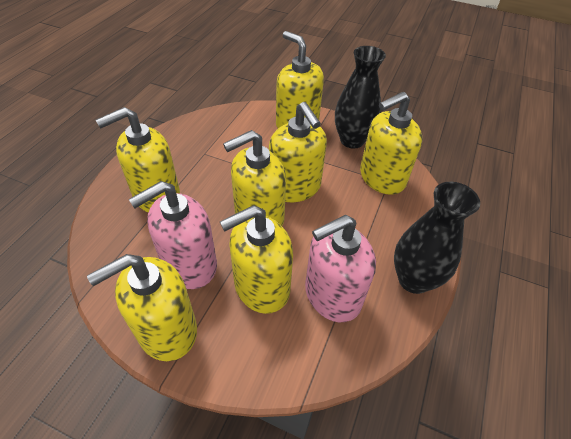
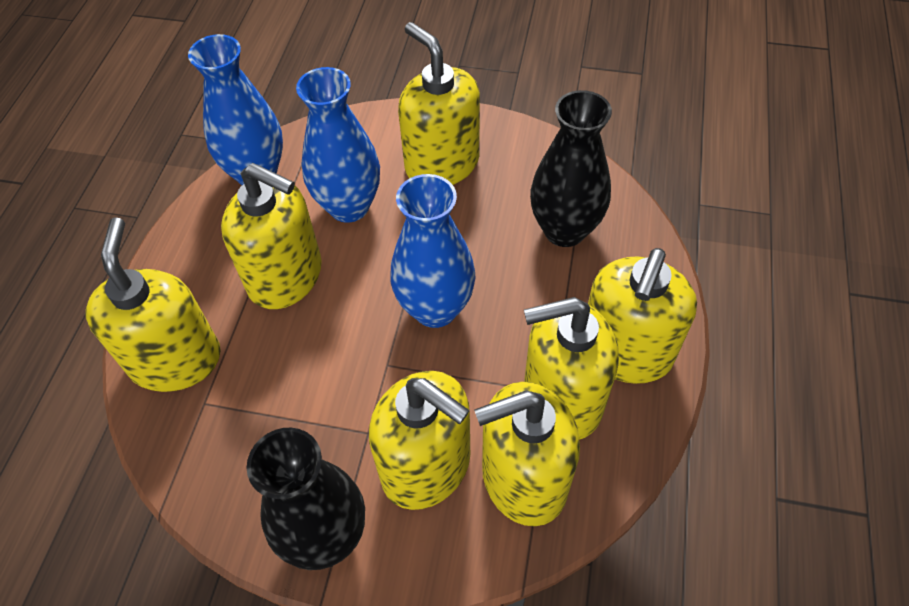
blue vase: 0 -> 3
pink soap dispenser: 2 -> 0

